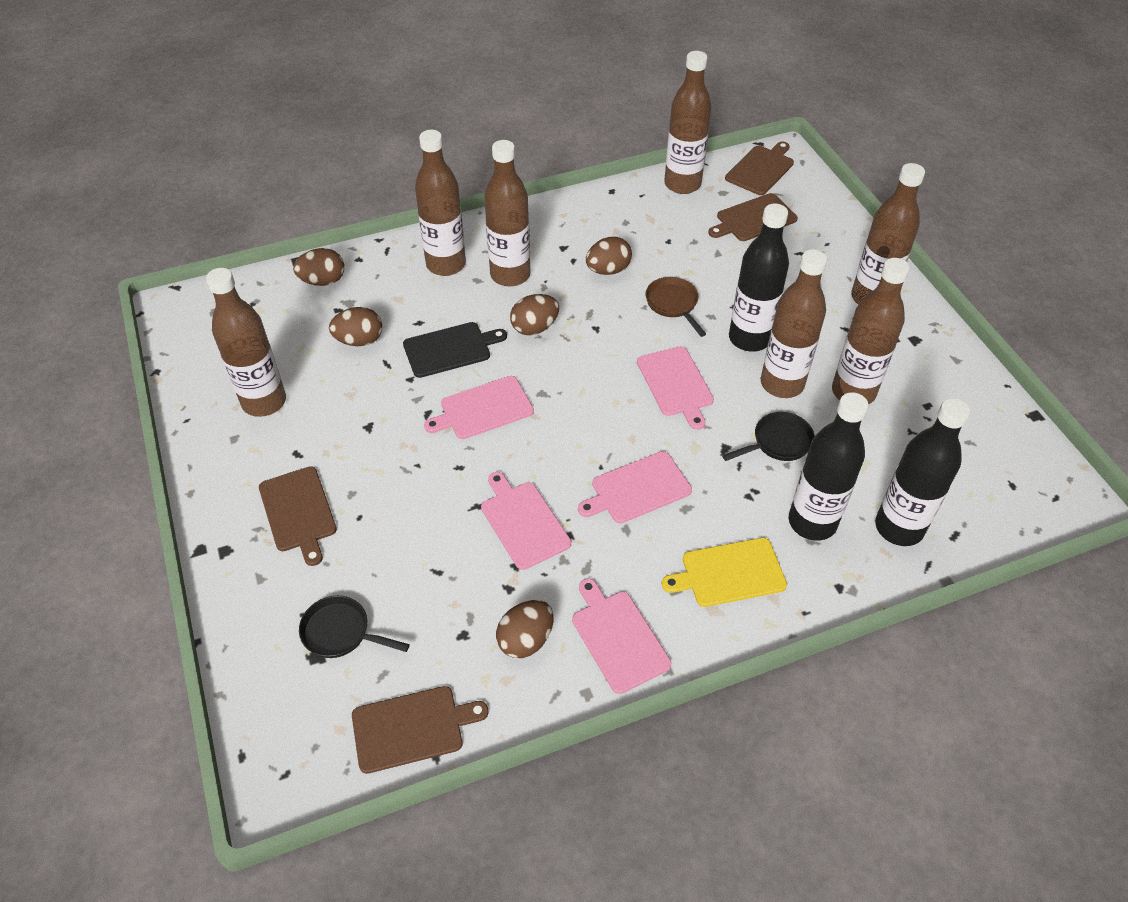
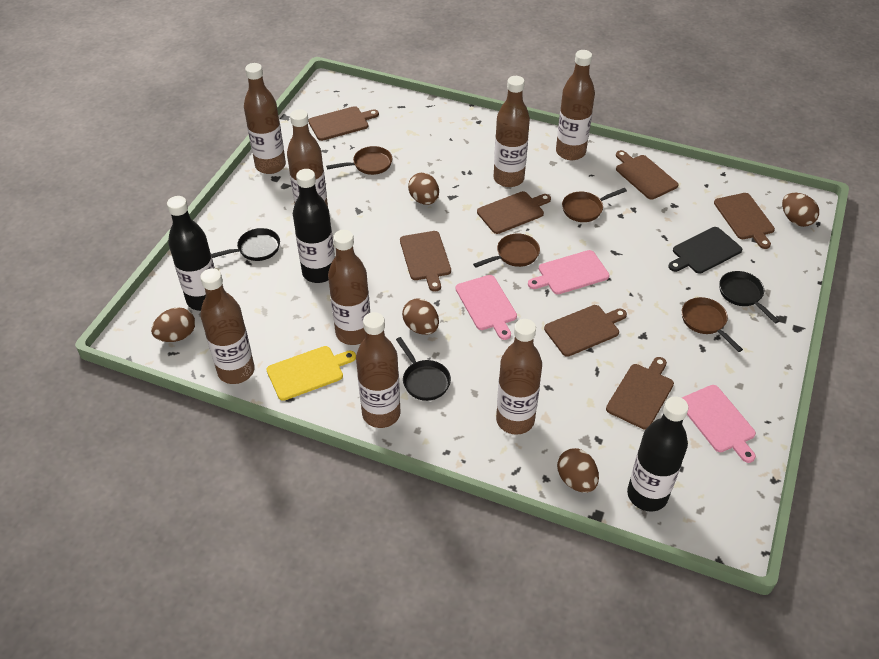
black pan: 2 -> 3
brown bottle: 7 -> 8
brown cutting board: 4 -> 7
brown pan: 1 -> 4
pink cutting board: 5 -> 3

